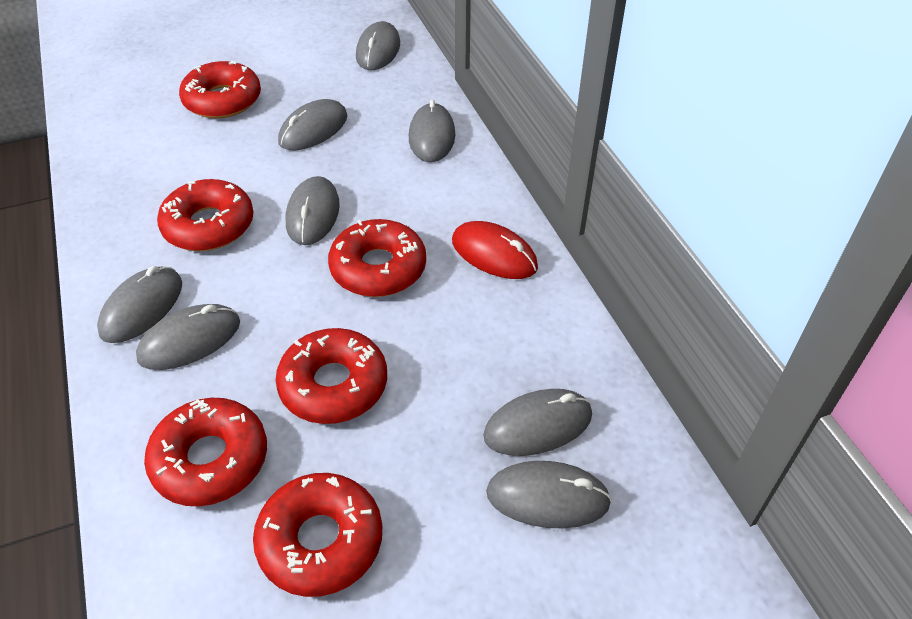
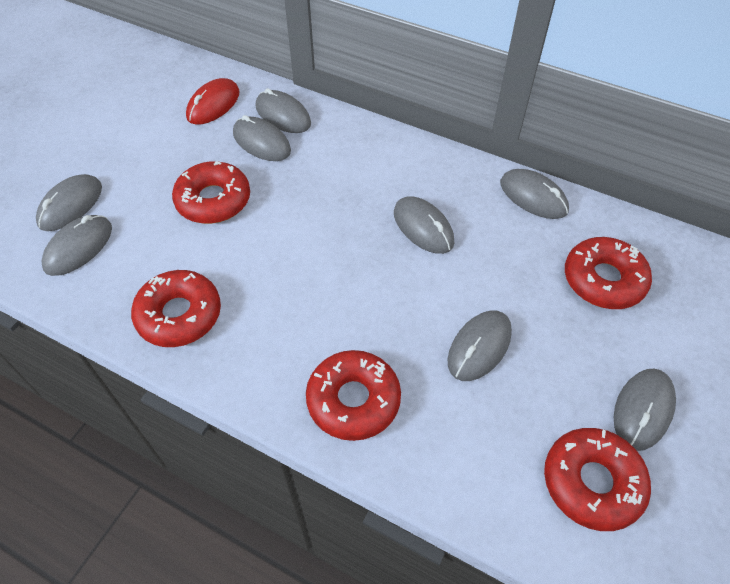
red donut: 6 -> 5

